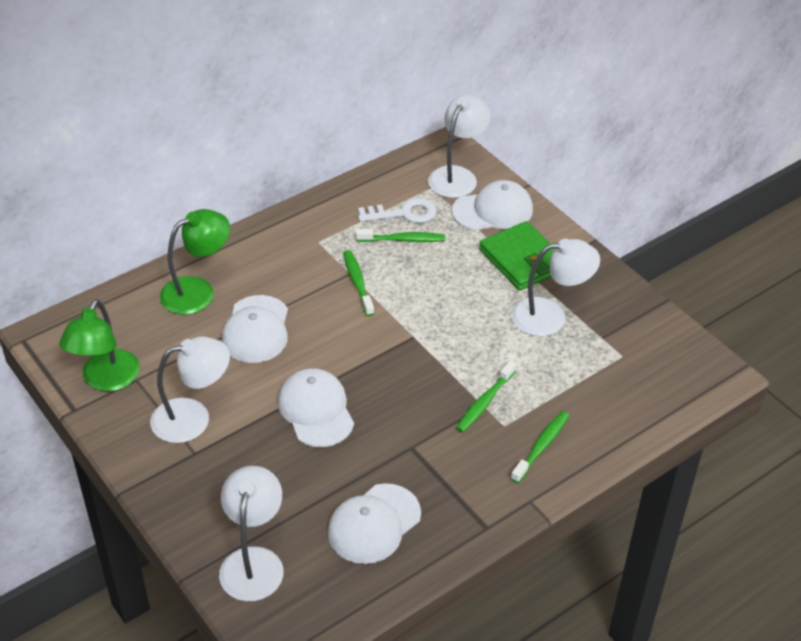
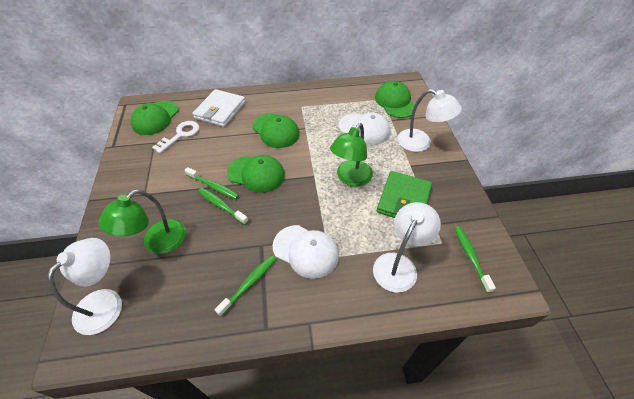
green cap: 0 -> 4
white cap: 4 -> 2
white lamp: 4 -> 3
white wallet: 0 -> 1

